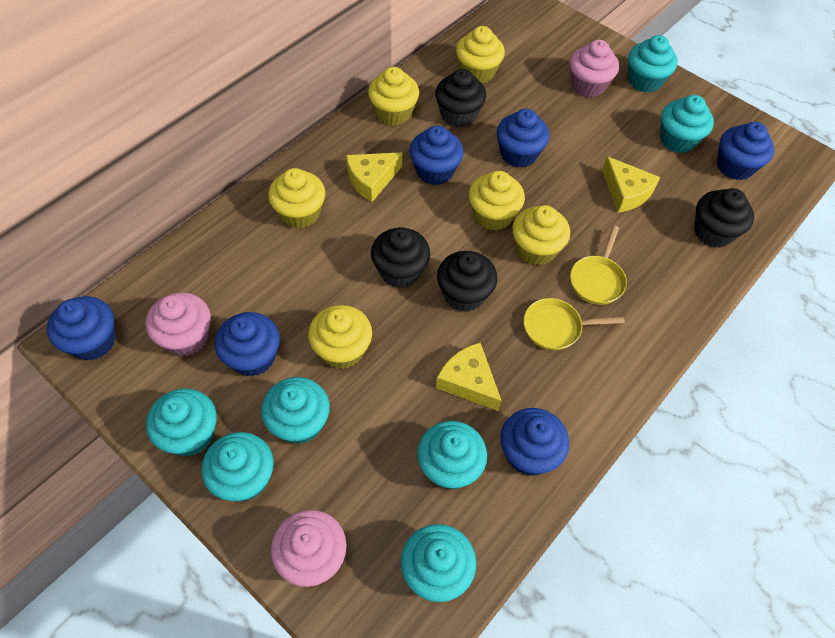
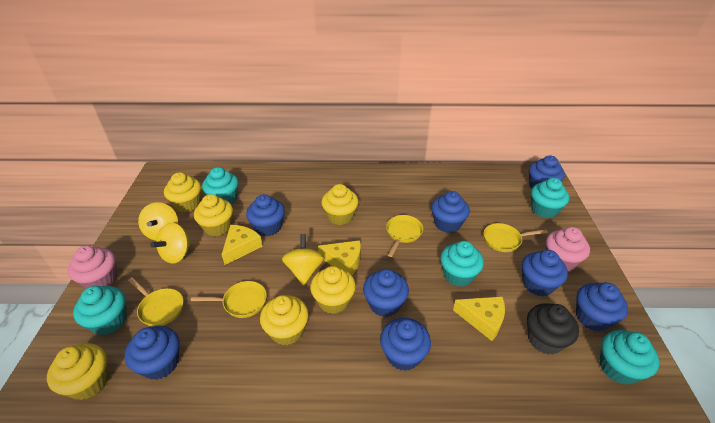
black cupcake: 4 -> 1
blue cupcake: 6 -> 8
pink cupcake: 3 -> 2
turquoise cupcake: 7 -> 5
yellow pan: 2 -> 4
yellow spinning top: 0 -> 3

